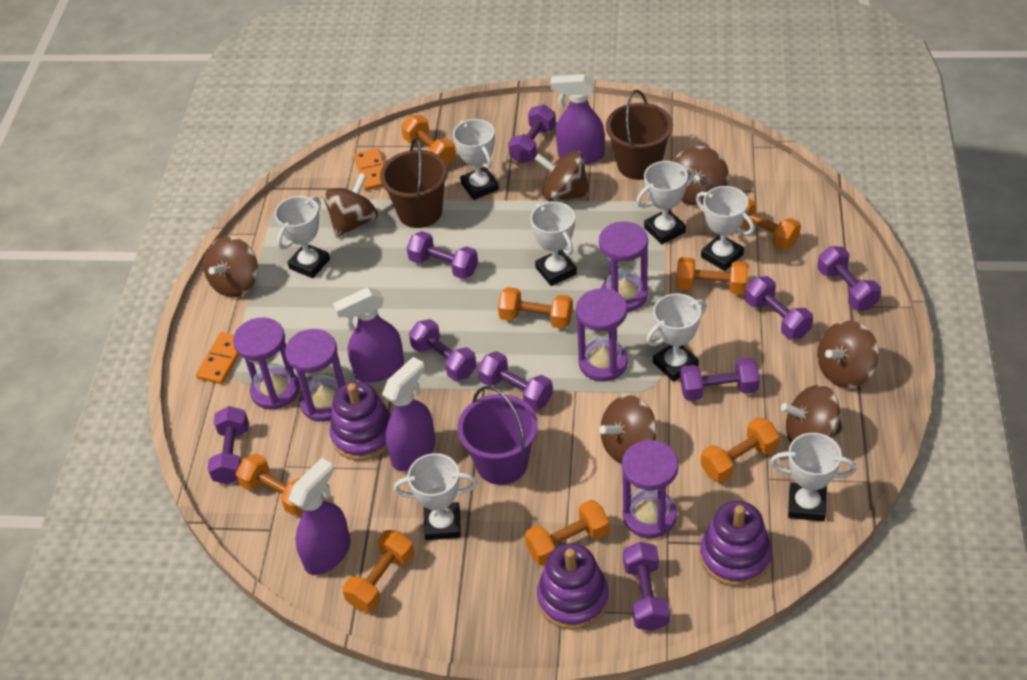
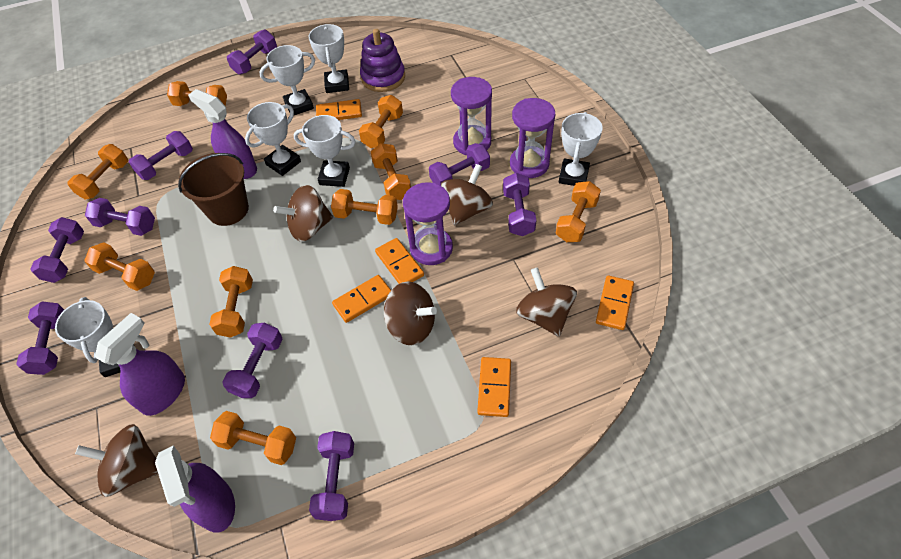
brown bucket: 2 -> 1
brown spinning top: 7 -> 5
orange domino: 2 -> 5
orange dumbbell: 8 -> 9
purple bucket: 1 -> 0
purple hourglass: 5 -> 3
purple spray bottle: 4 -> 3
purple stacking toy: 3 -> 1
white trophy: 8 -> 6

